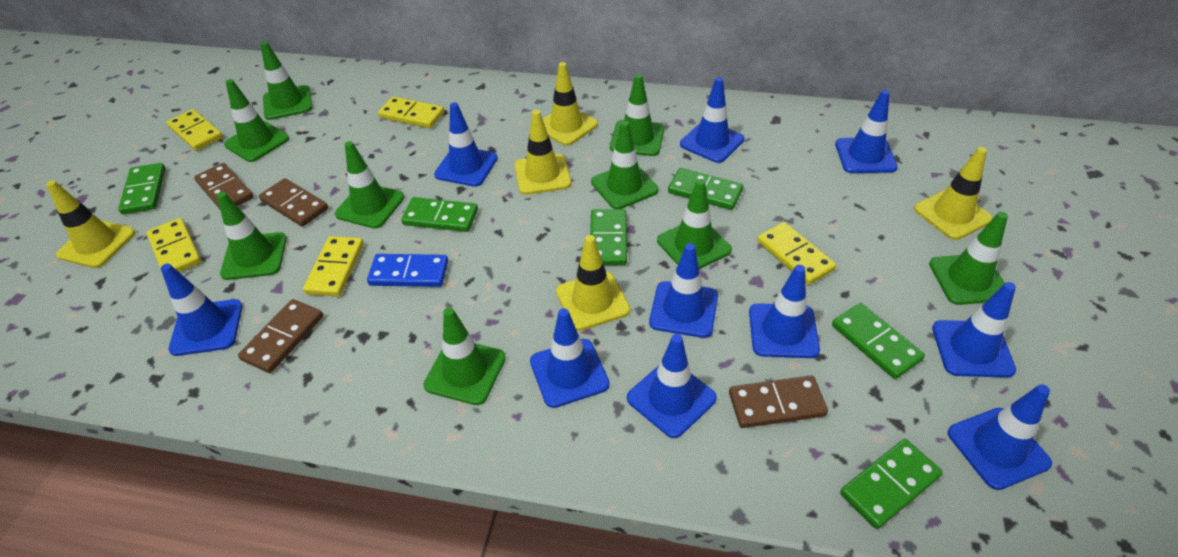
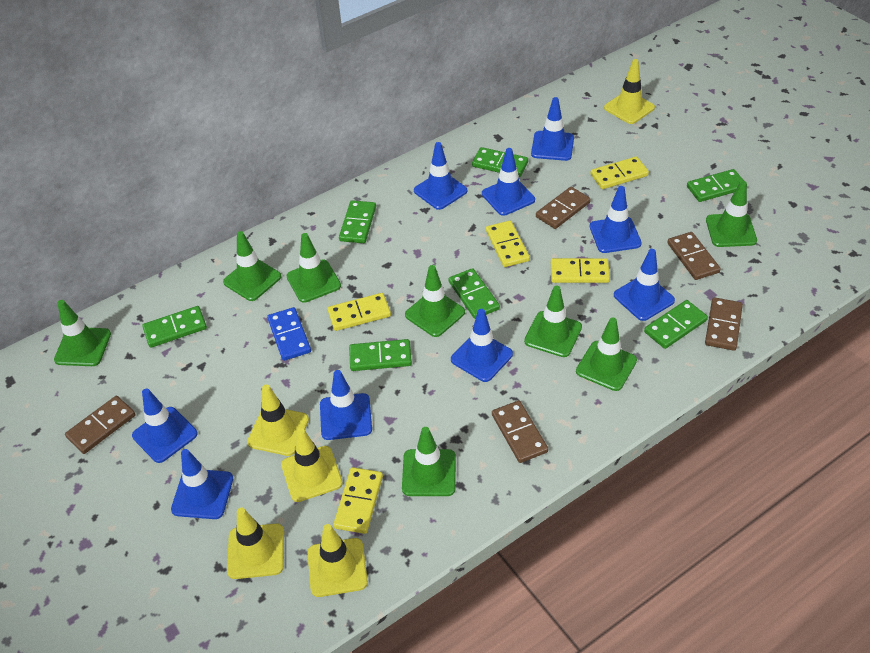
blue traffic cone: 10 -> 9
brown domino: 4 -> 5
green domino: 6 -> 7
green traffic cone: 9 -> 8

